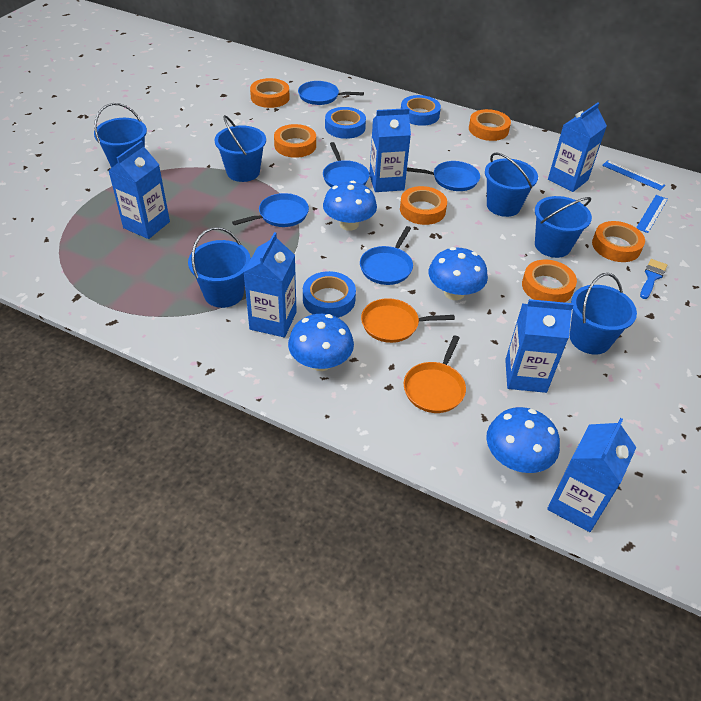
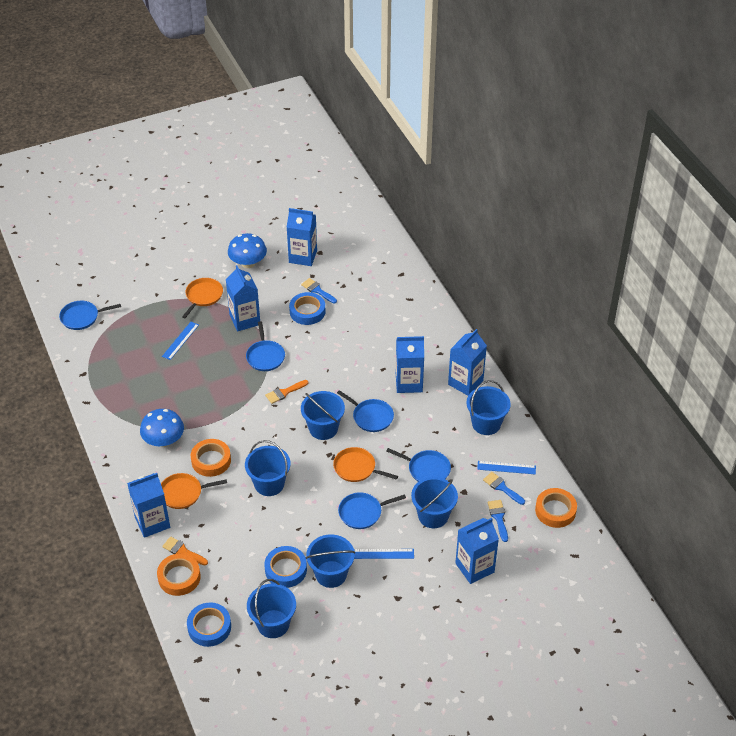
blue brush: 1 -> 3
blue mushroom: 4 -> 2
blue ruler: 2 -> 3
orange brush: 0 -> 2
orange pan: 2 -> 3
orange tape: 6 -> 3

